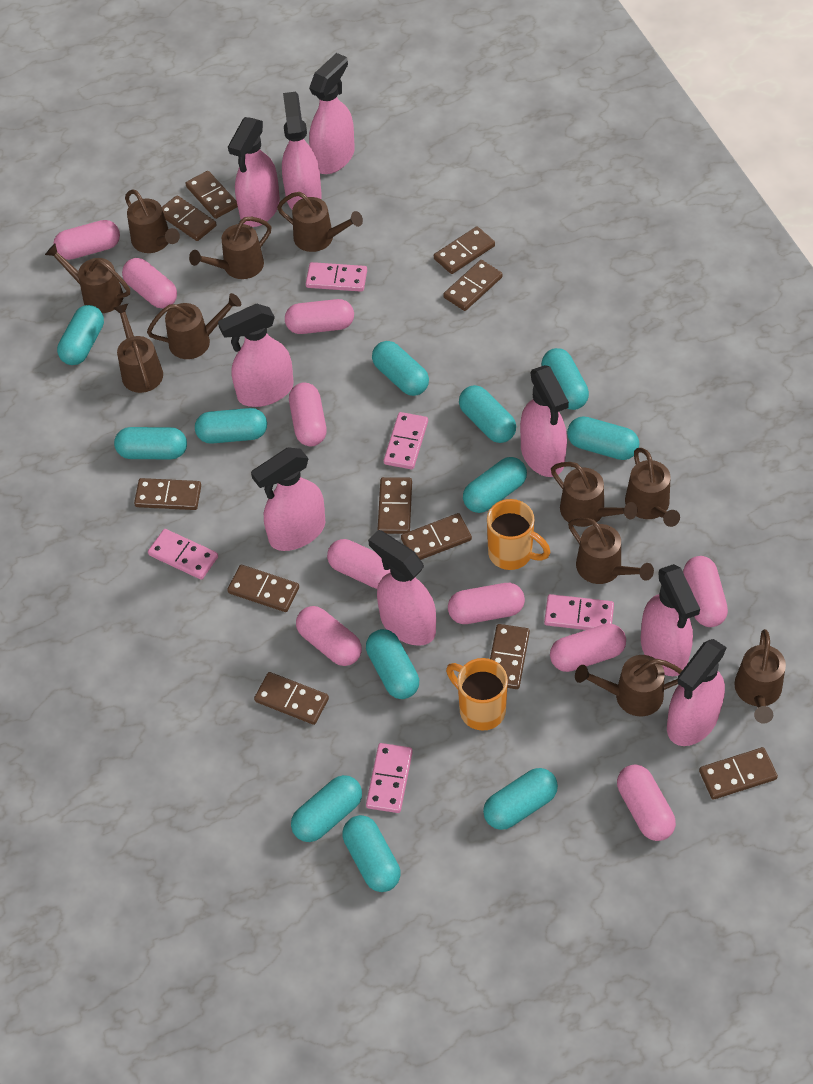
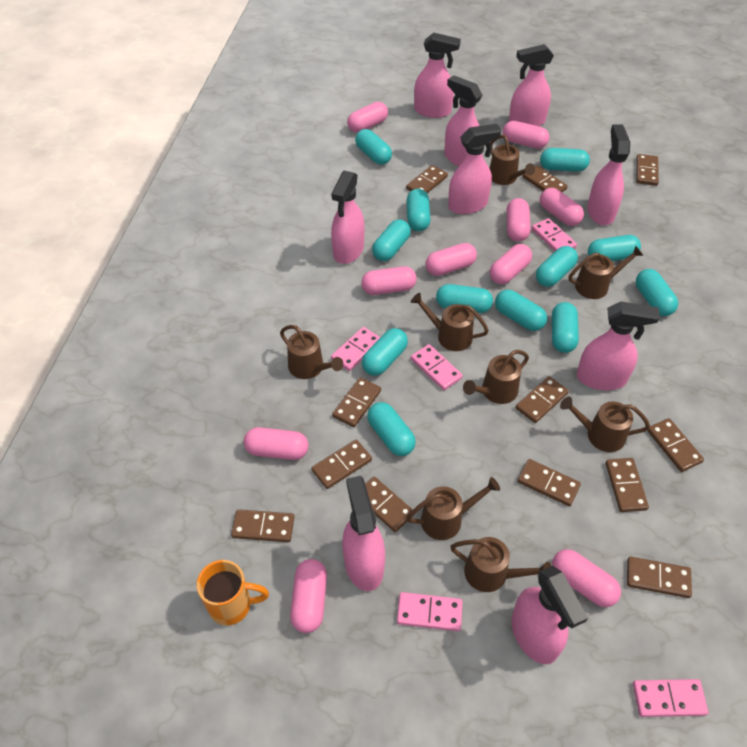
brown domino: 11 -> 12
brown watering can: 11 -> 8
orange mug: 2 -> 1

